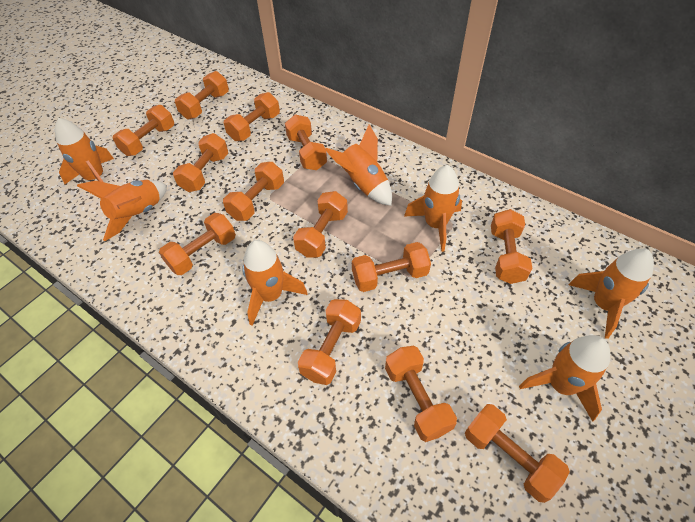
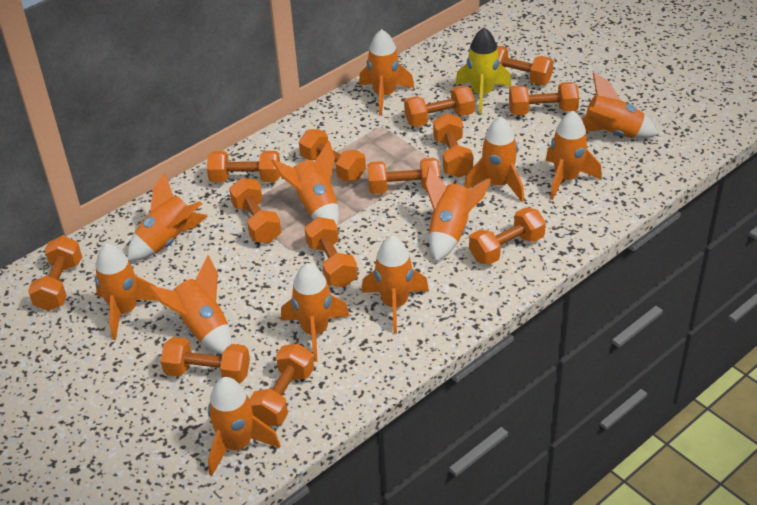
orange rocket: 7 -> 12
yellow rocket: 0 -> 1

